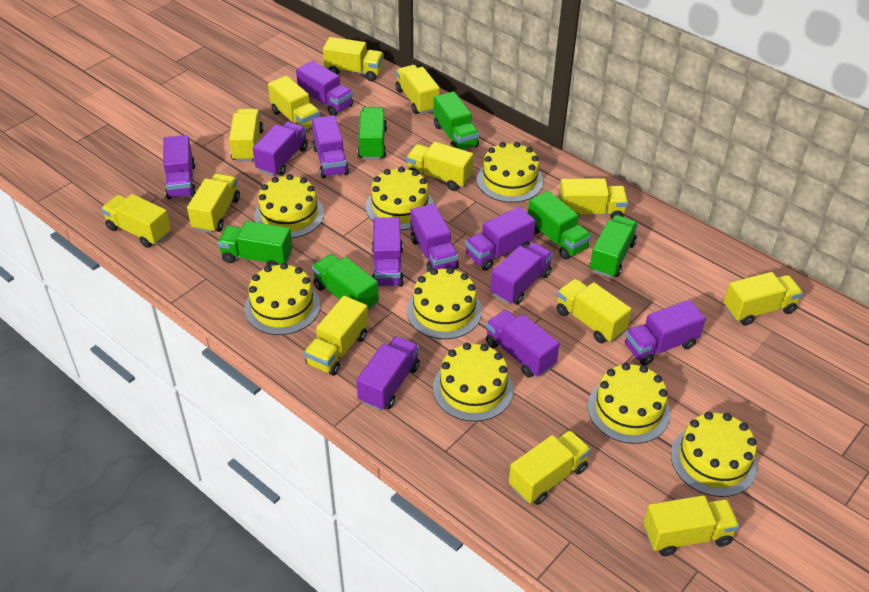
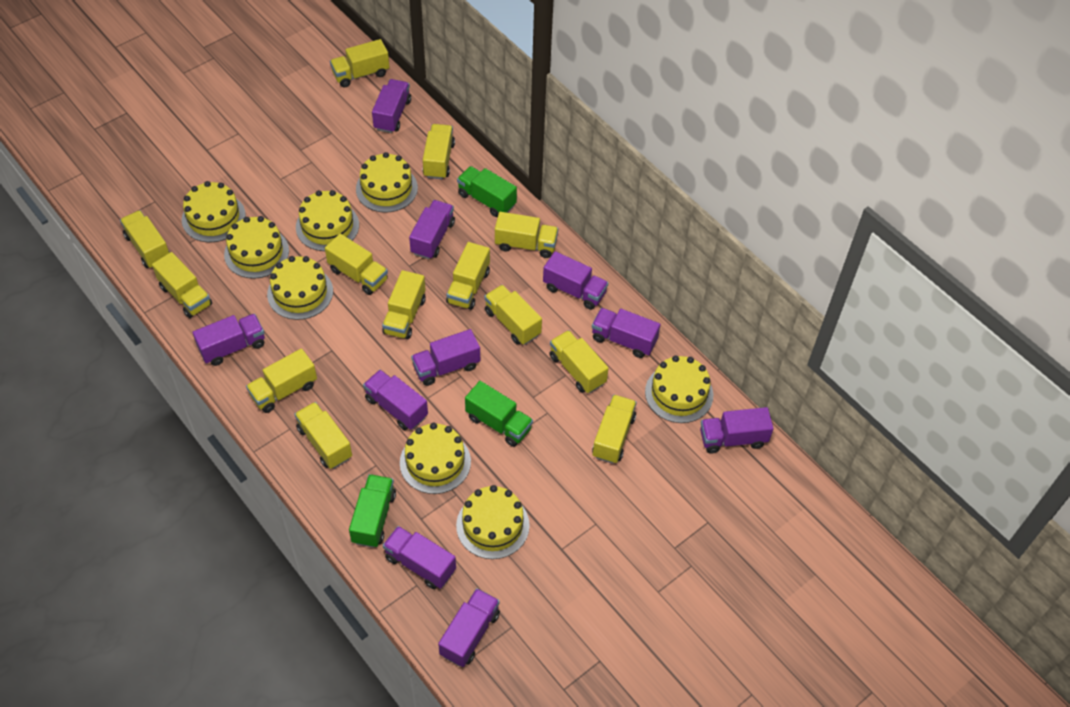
green truck: 6 -> 3
purple truck: 11 -> 10

